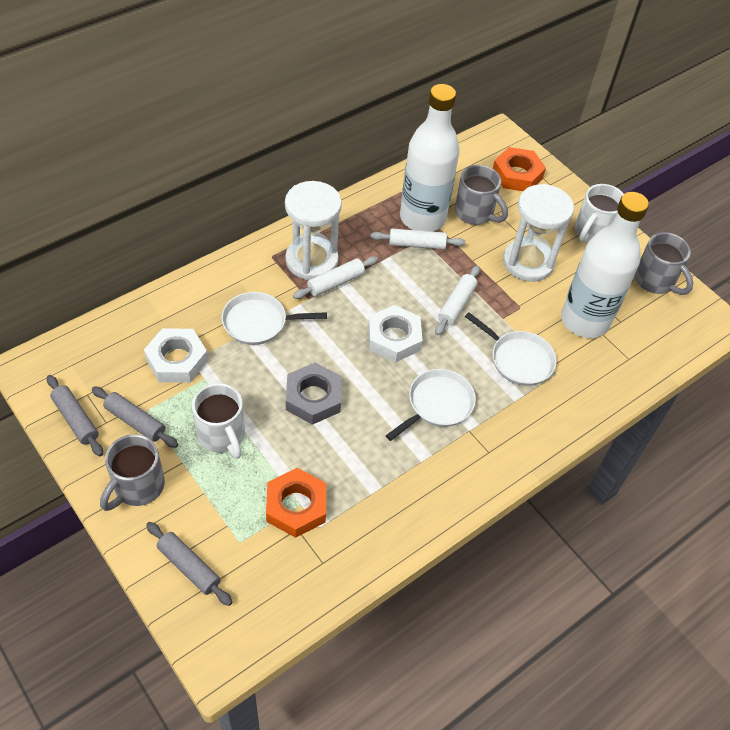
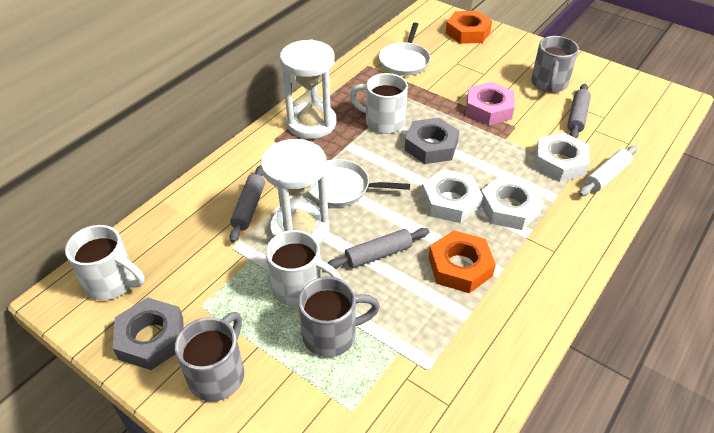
grey nut: 1 -> 2
pink nut: 0 -> 1
white bottle: 2 -> 0
white mug: 2 -> 3
white nut: 2 -> 3
white pan: 3 -> 2
white rolling pin: 3 -> 1

